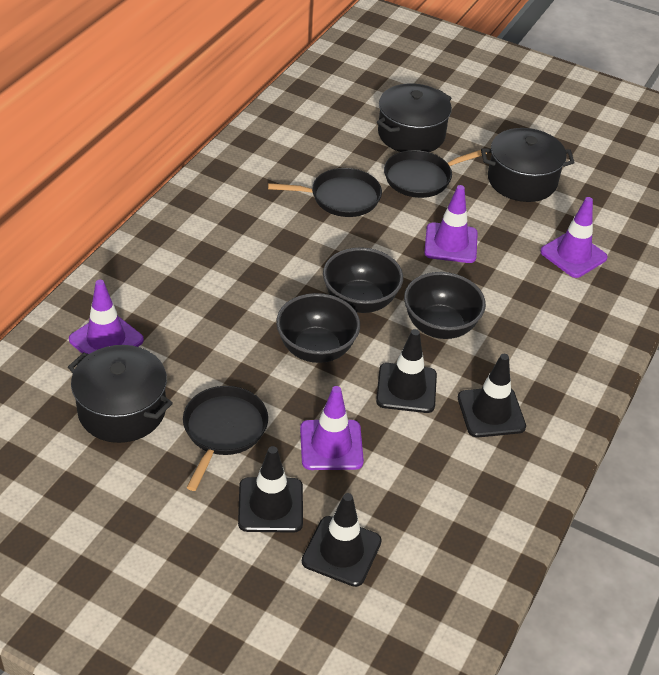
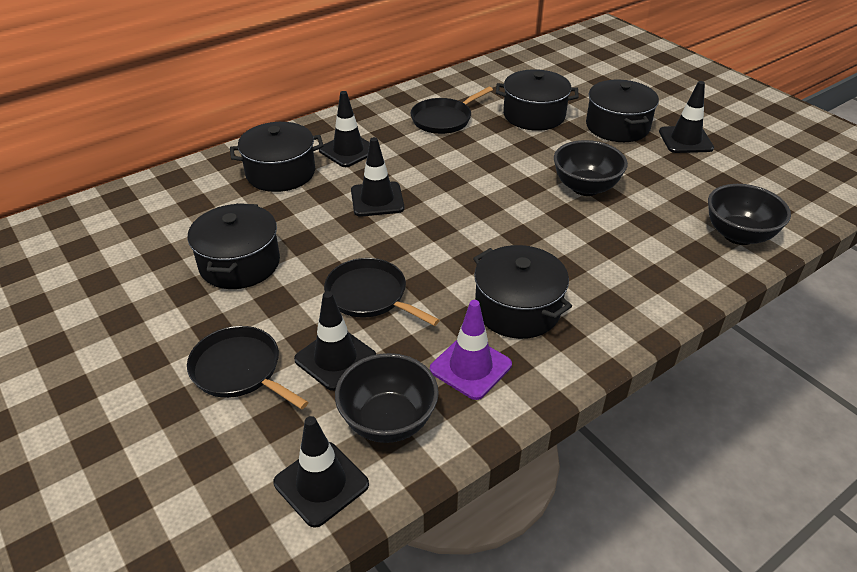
black pot: 3 -> 5
black traffic cone: 4 -> 5
purple traffic cone: 4 -> 1

